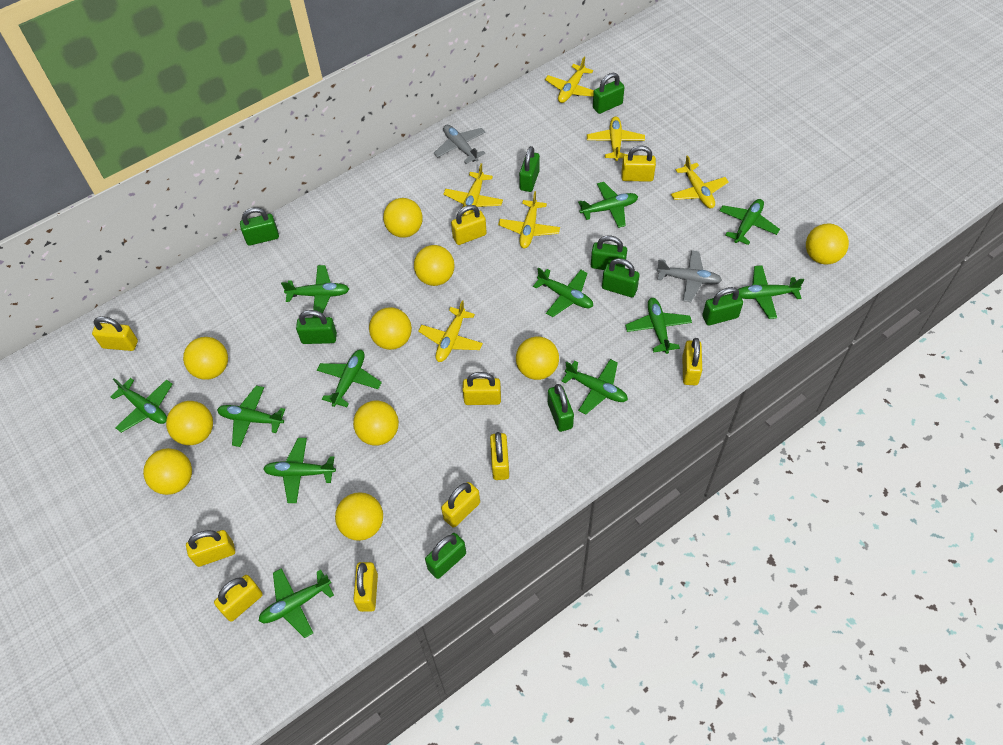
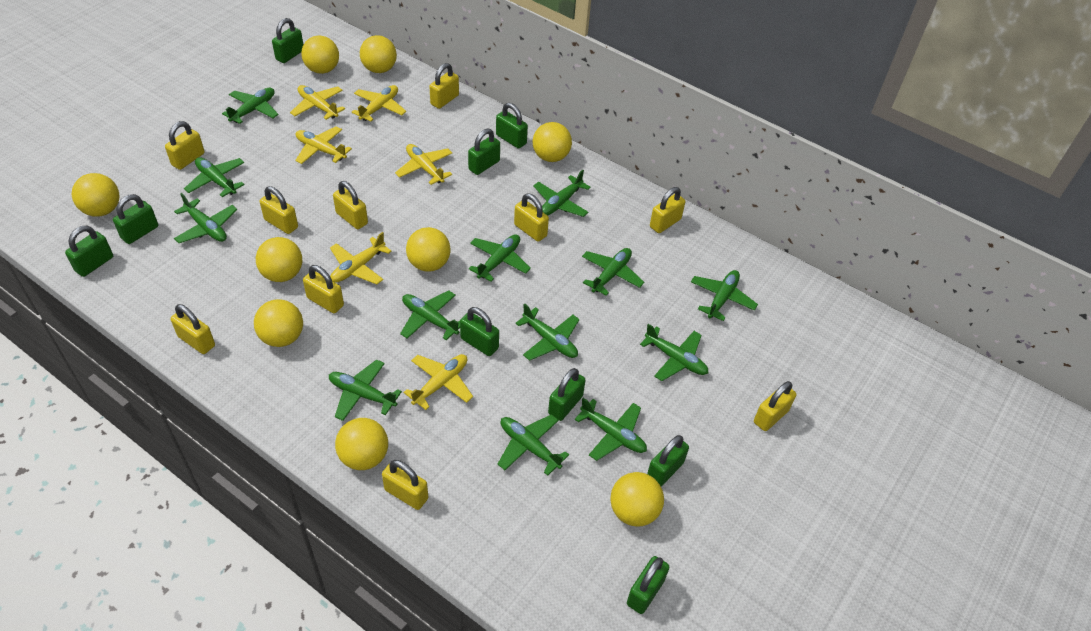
green plane: 12 -> 13
grey plane: 2 -> 0
yellow ball: 10 -> 9

